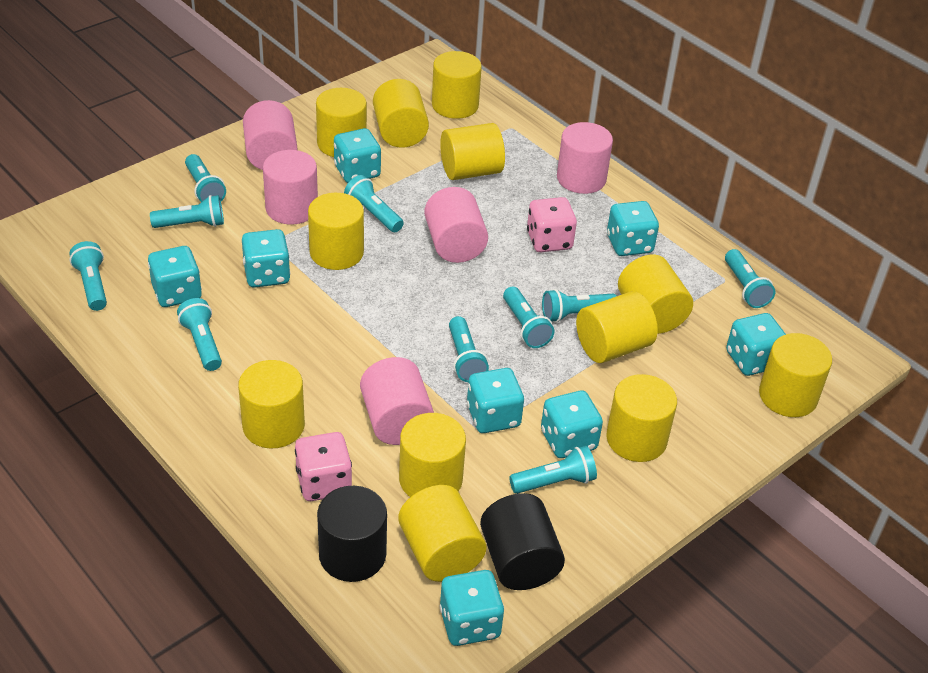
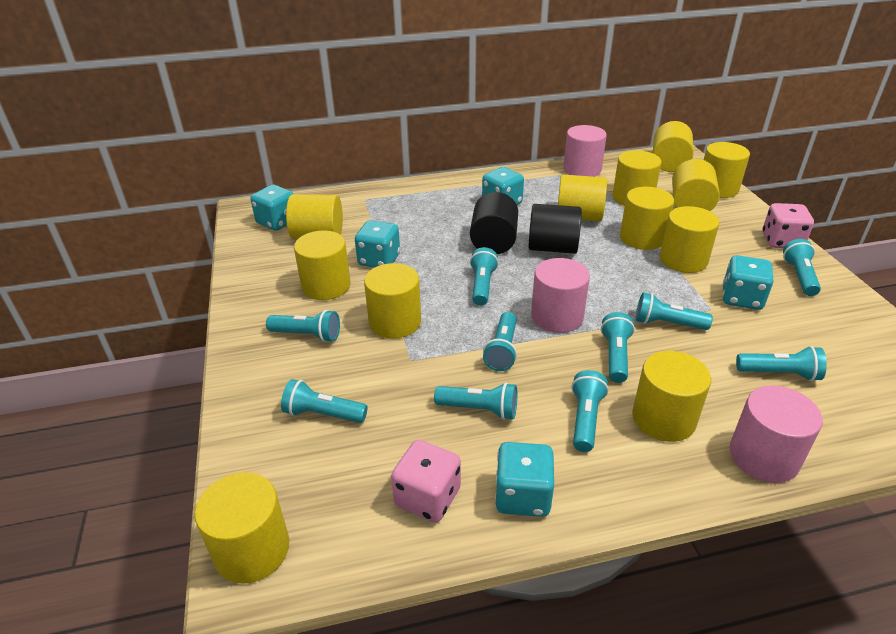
pink cylinder: 5 -> 3
turquoise dice: 8 -> 5

